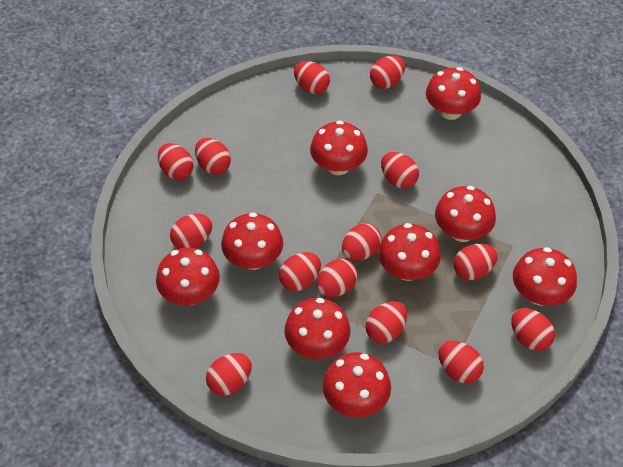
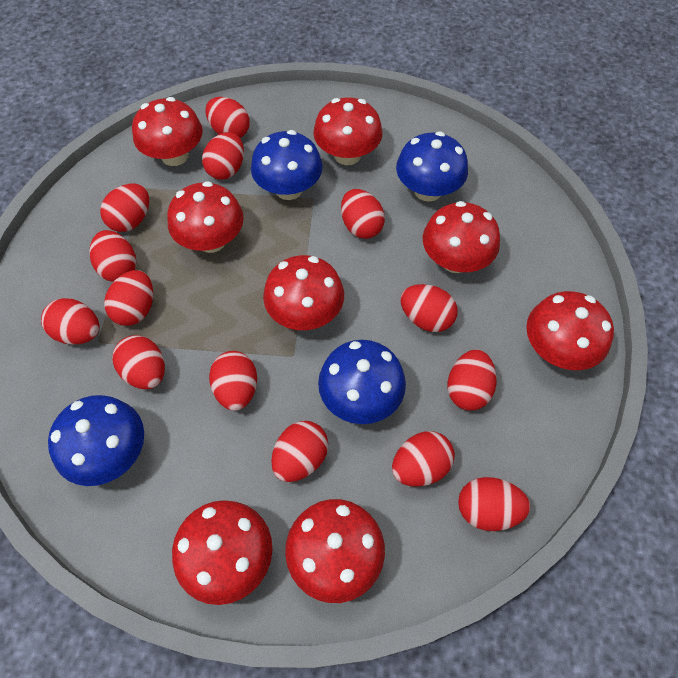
blue mushroom: 0 -> 4
red mushroom: 9 -> 8

